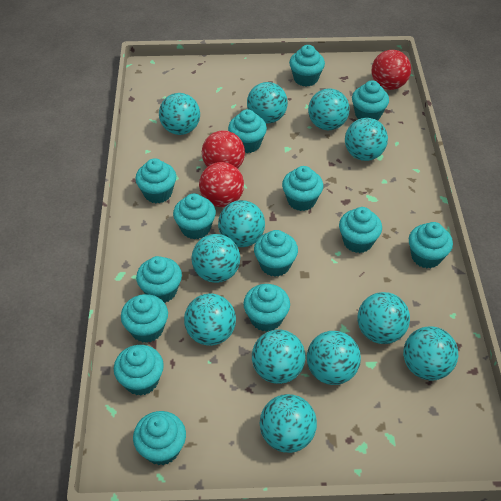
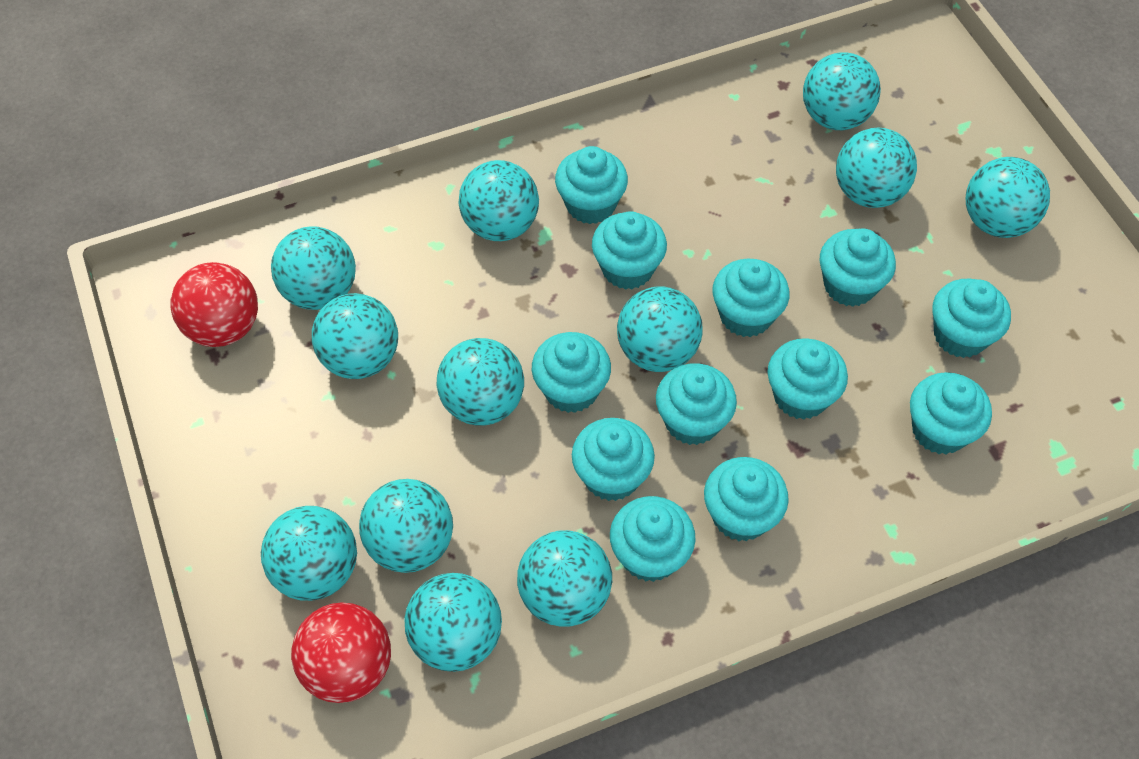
red ball: 3 -> 2
turquoise cupcake: 14 -> 12

